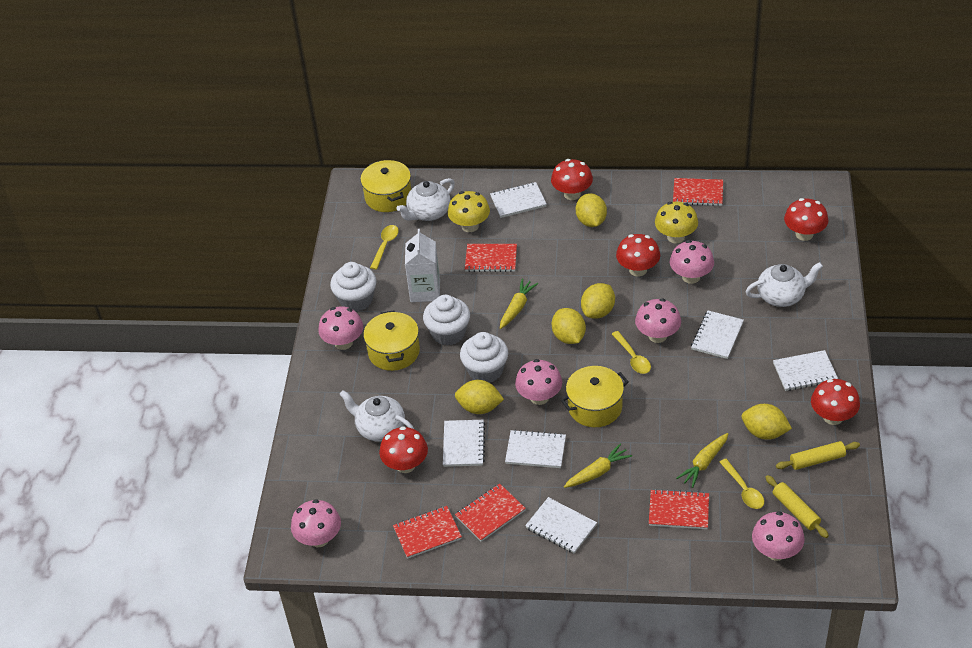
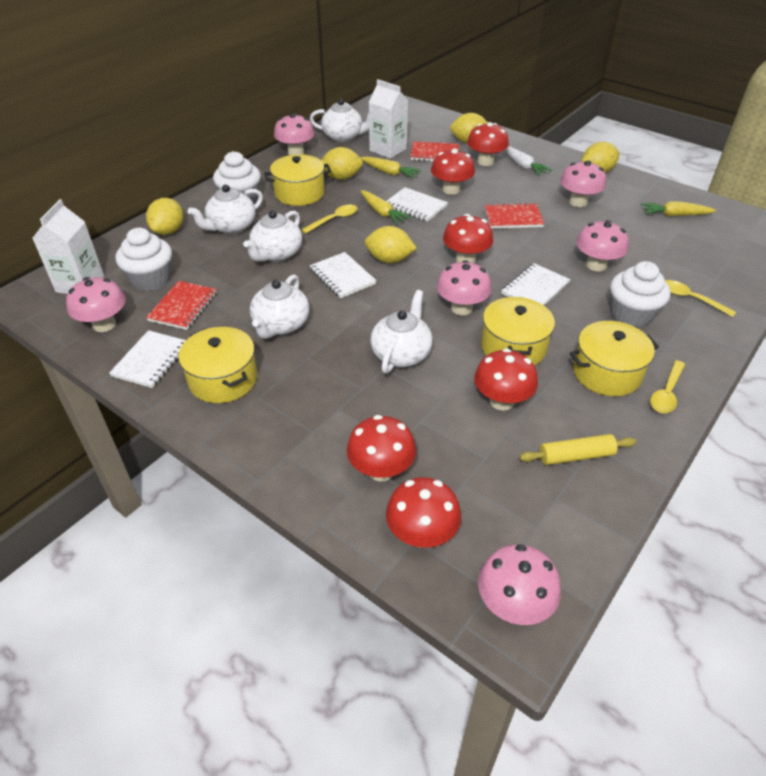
red mushroom: 5 -> 6
red notebook: 5 -> 3
white carrot: 0 -> 1
white carton: 1 -> 2
white notebook: 6 -> 4
white teapot: 3 -> 5
yellow mushroom: 2 -> 0
yellow pot: 3 -> 4
yellow rolling pin: 2 -> 1

